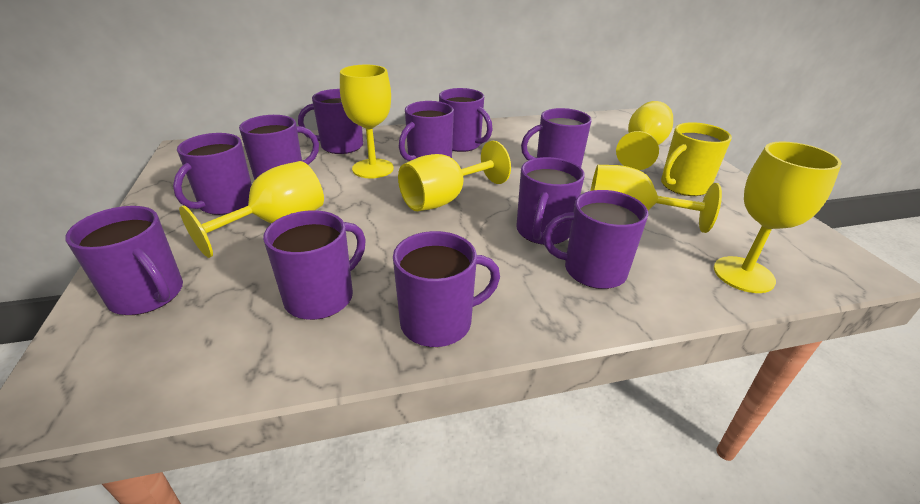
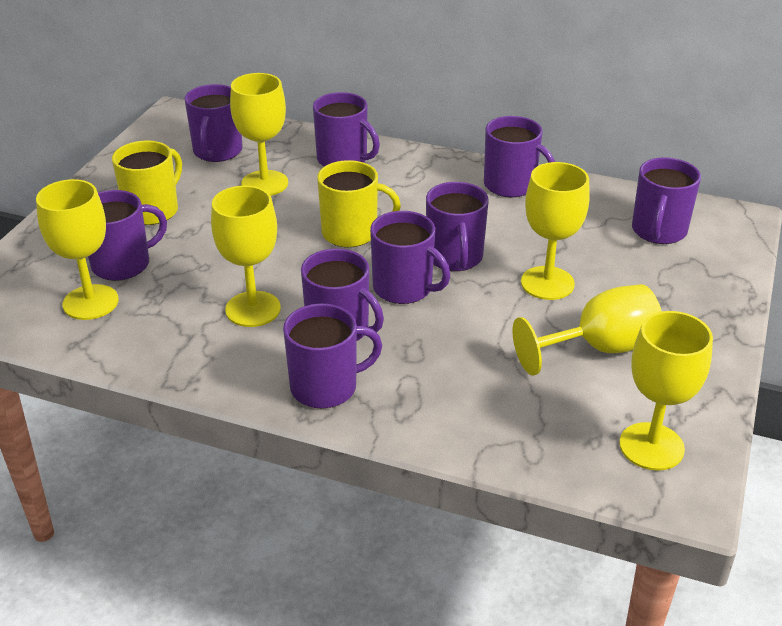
purple mug: 11 -> 9
yellow mug: 1 -> 2

